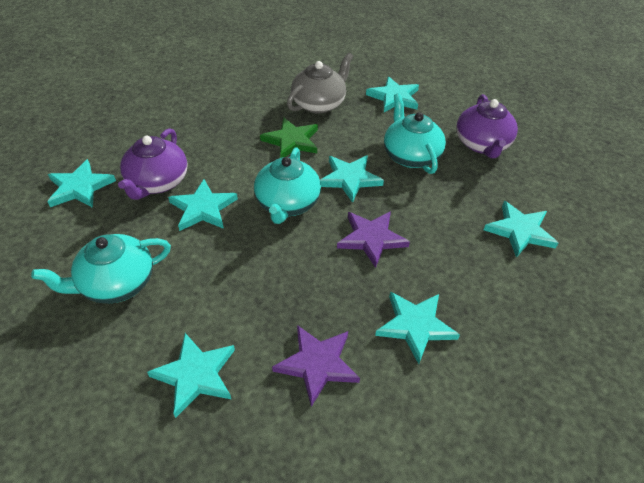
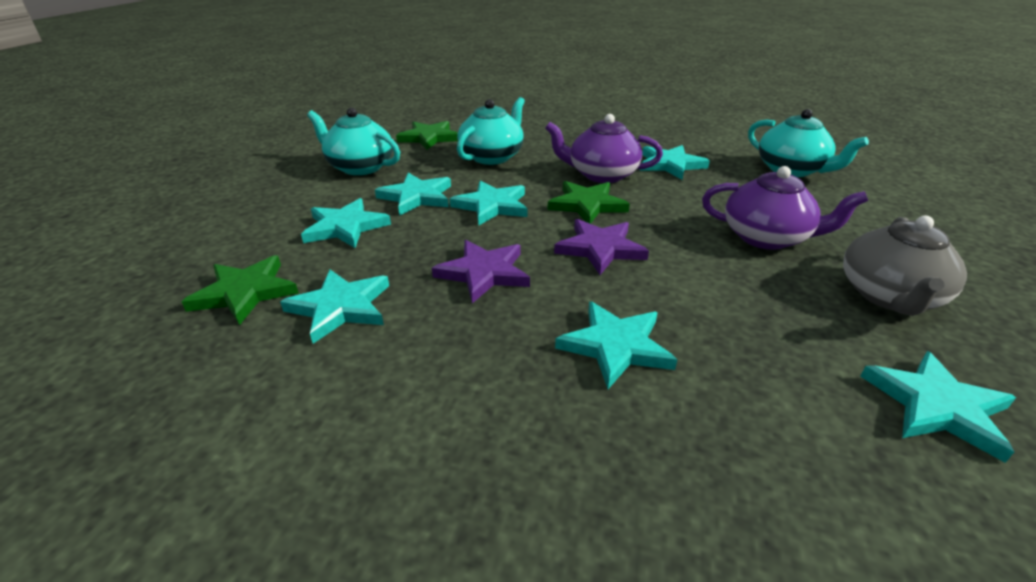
green star: 1 -> 3

